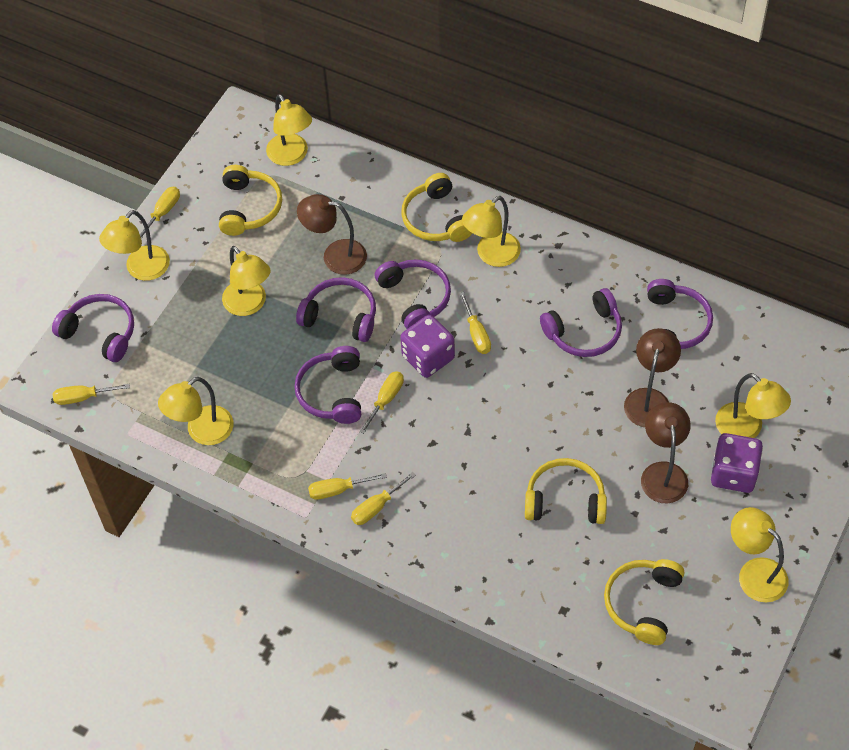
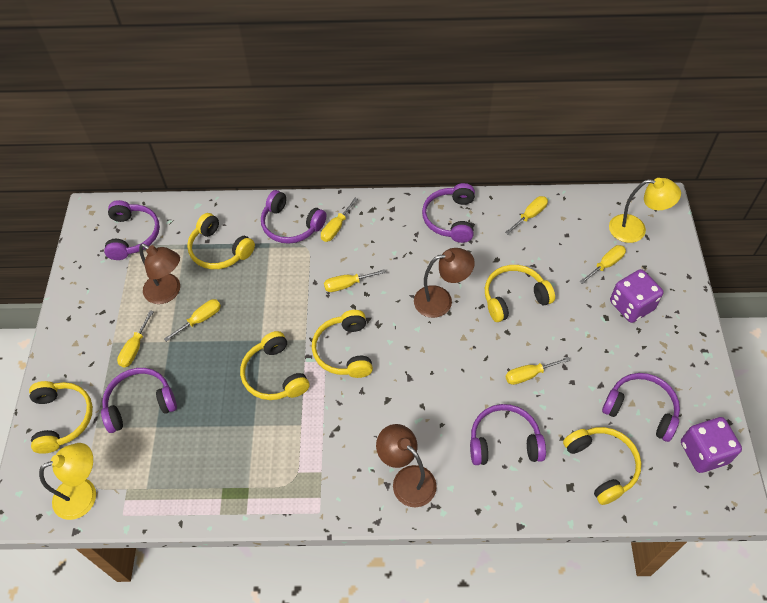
yellow headphones: 4 -> 6
yellow lamp: 7 -> 2
yellow screwdriver: 6 -> 7

